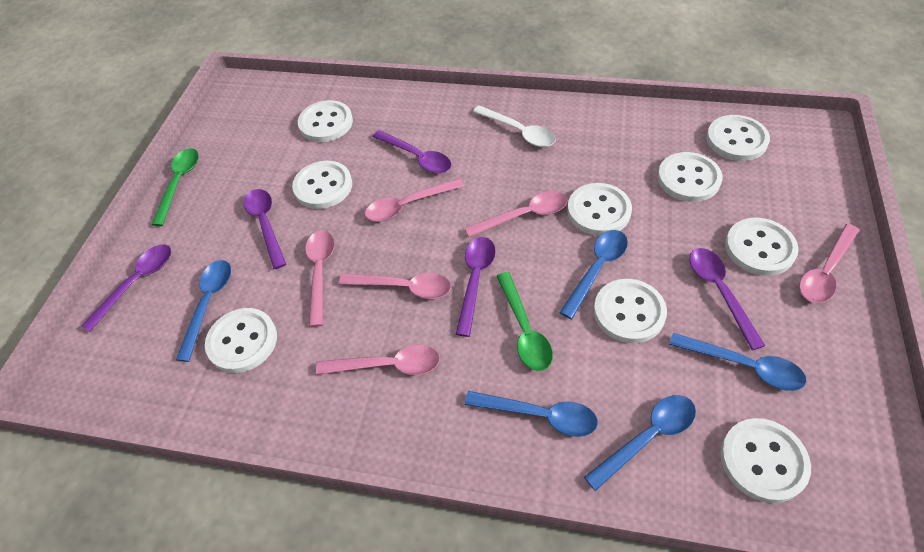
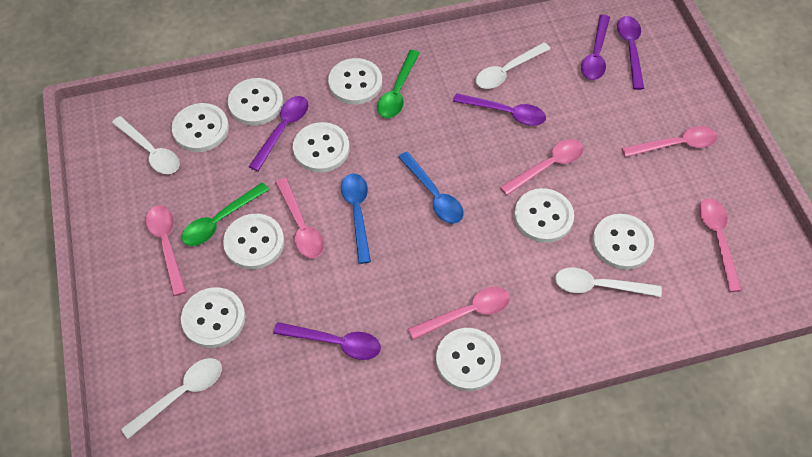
blue spoon: 5 -> 2
white spoon: 1 -> 4

